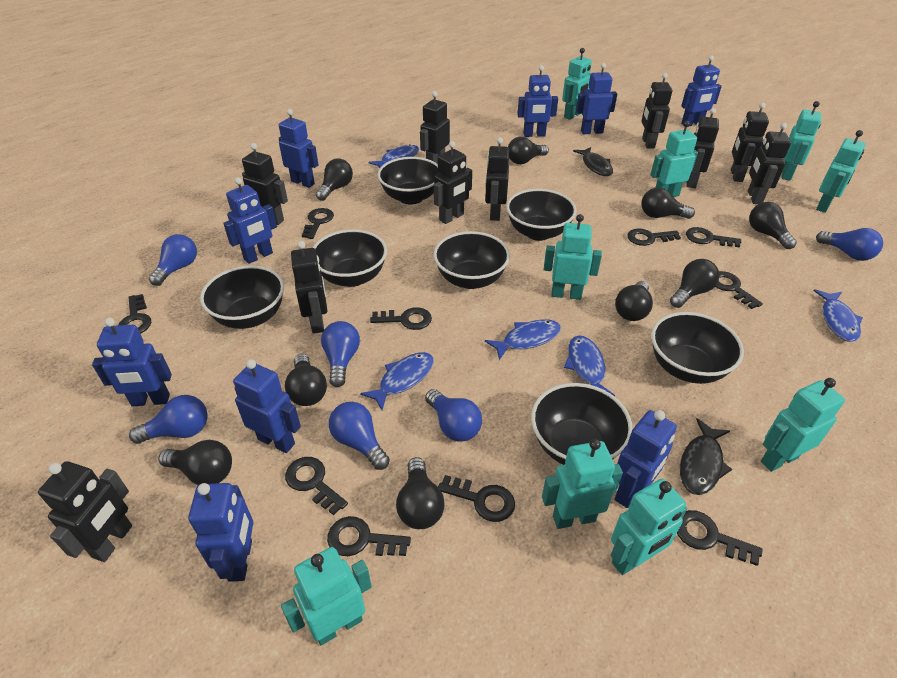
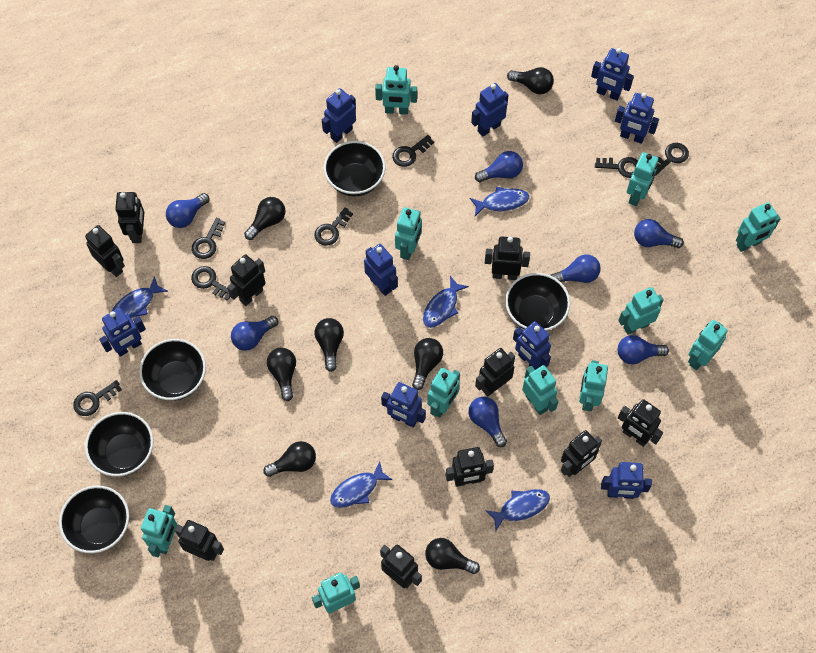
black bowl: 7 -> 5
black fish: 2 -> 0
black key: 10 -> 7
black light bulb: 9 -> 7
blue light bulb: 6 -> 7
turquoise robot: 9 -> 11

